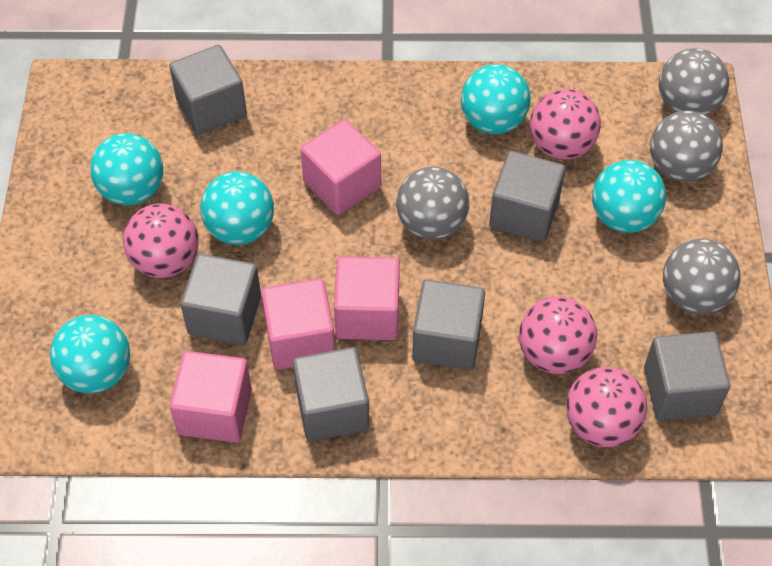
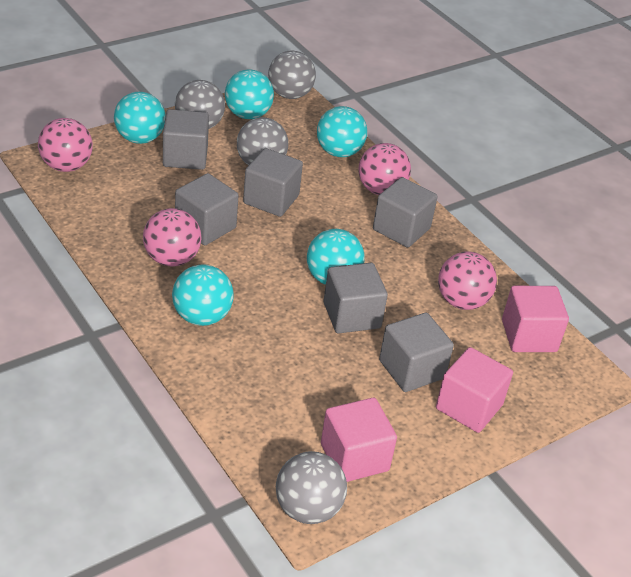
pink cube: 4 -> 3

